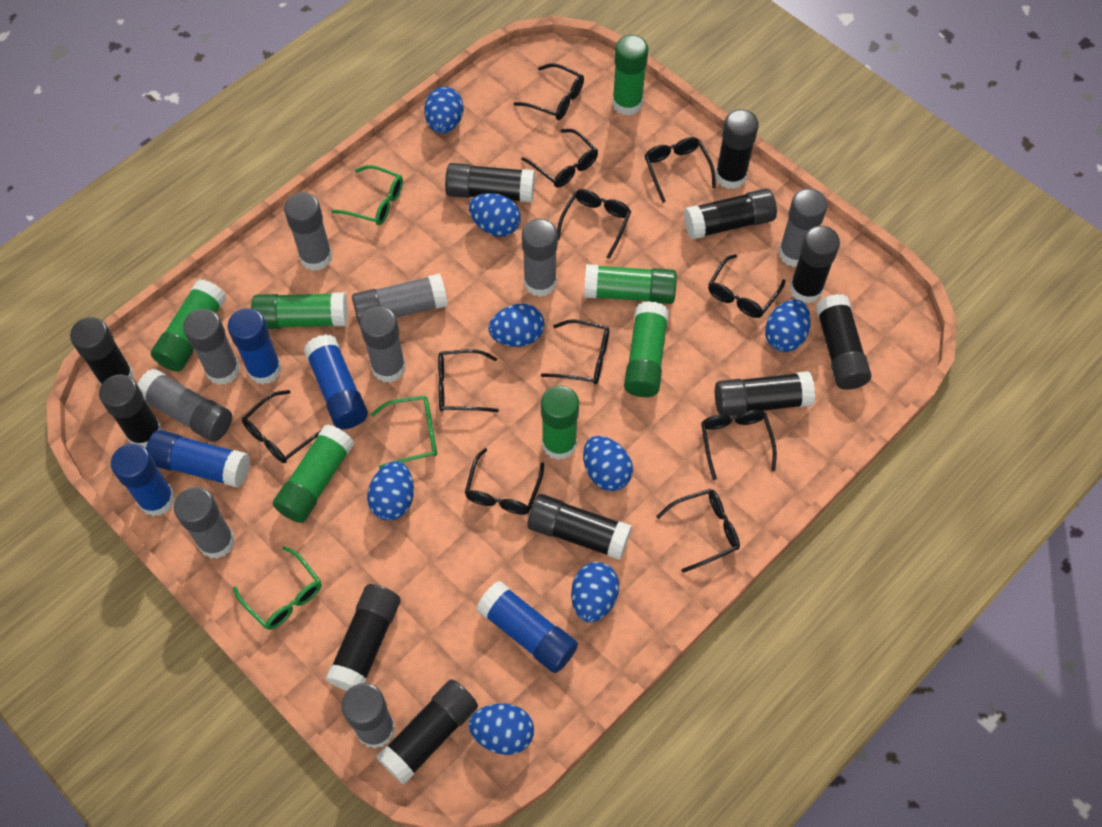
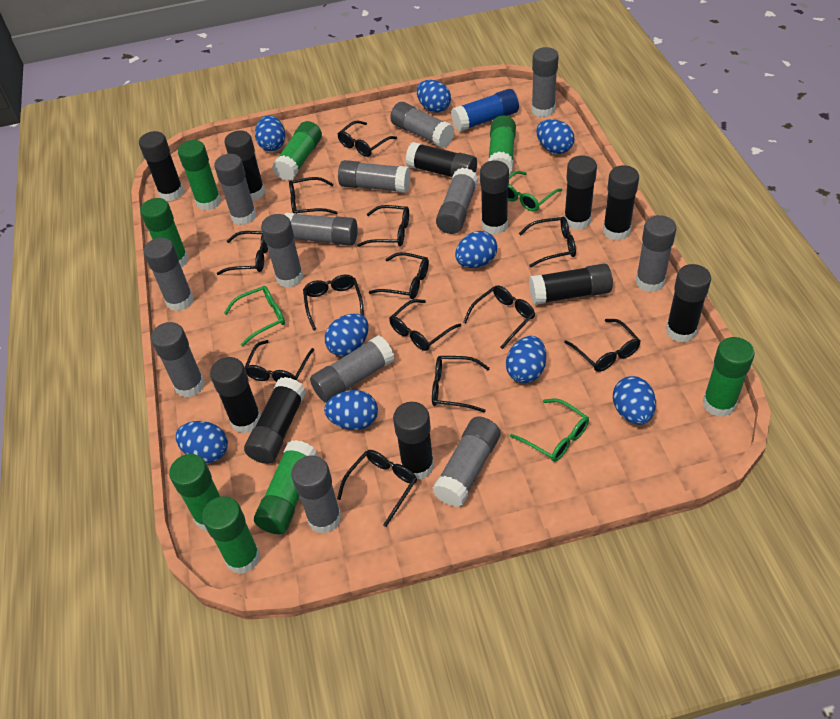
black glasses: 11 -> 13
blue egg: 8 -> 9
blue glue stick: 5 -> 1
green glue stick: 7 -> 8
grey glue stick: 9 -> 13

